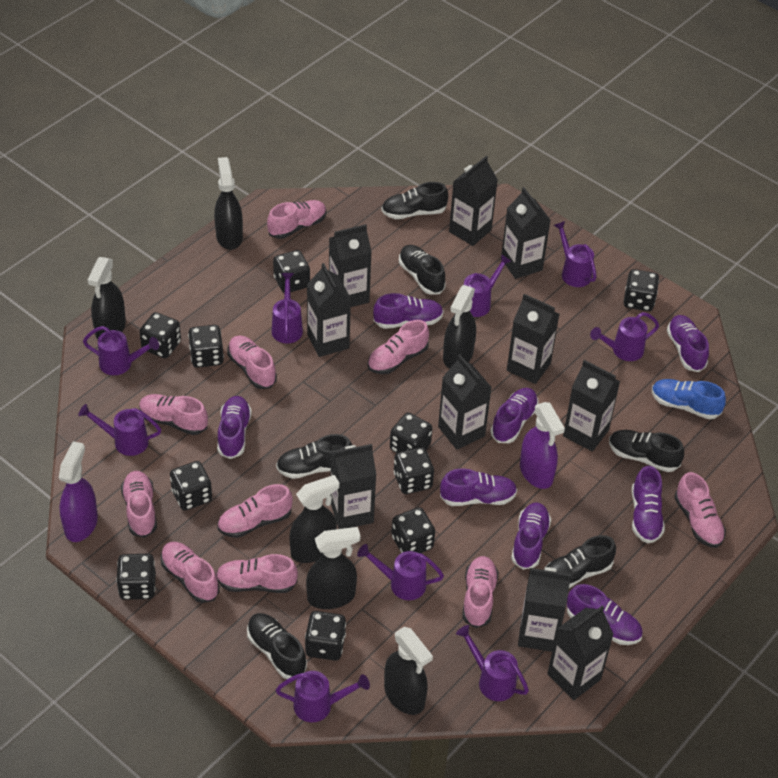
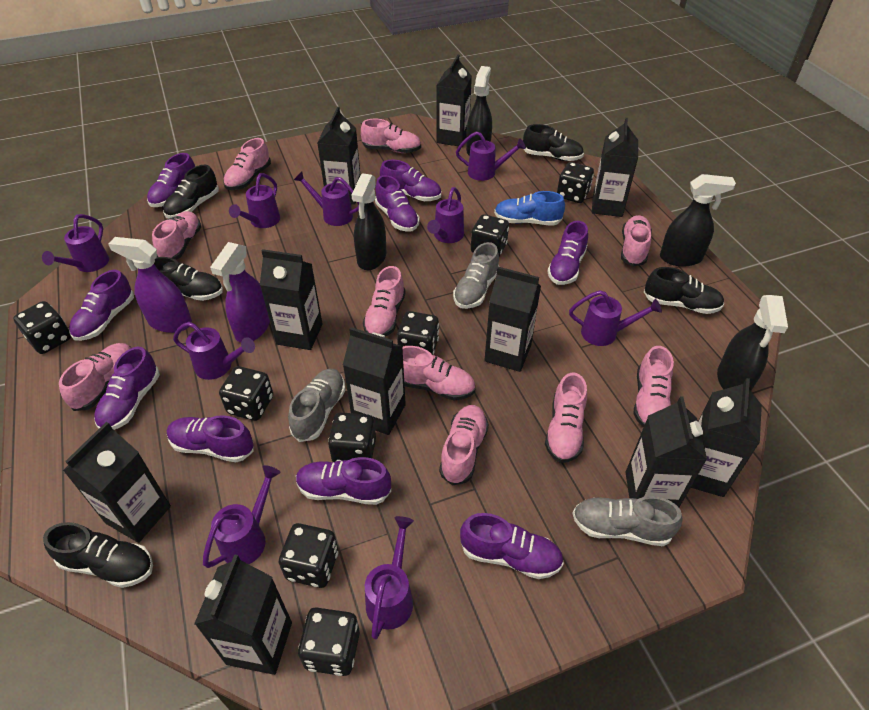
black dice: 10 -> 8
black shoe: 6 -> 5
black spray bottle: 6 -> 4
grey shoe: 0 -> 3
purple shoe: 8 -> 9

